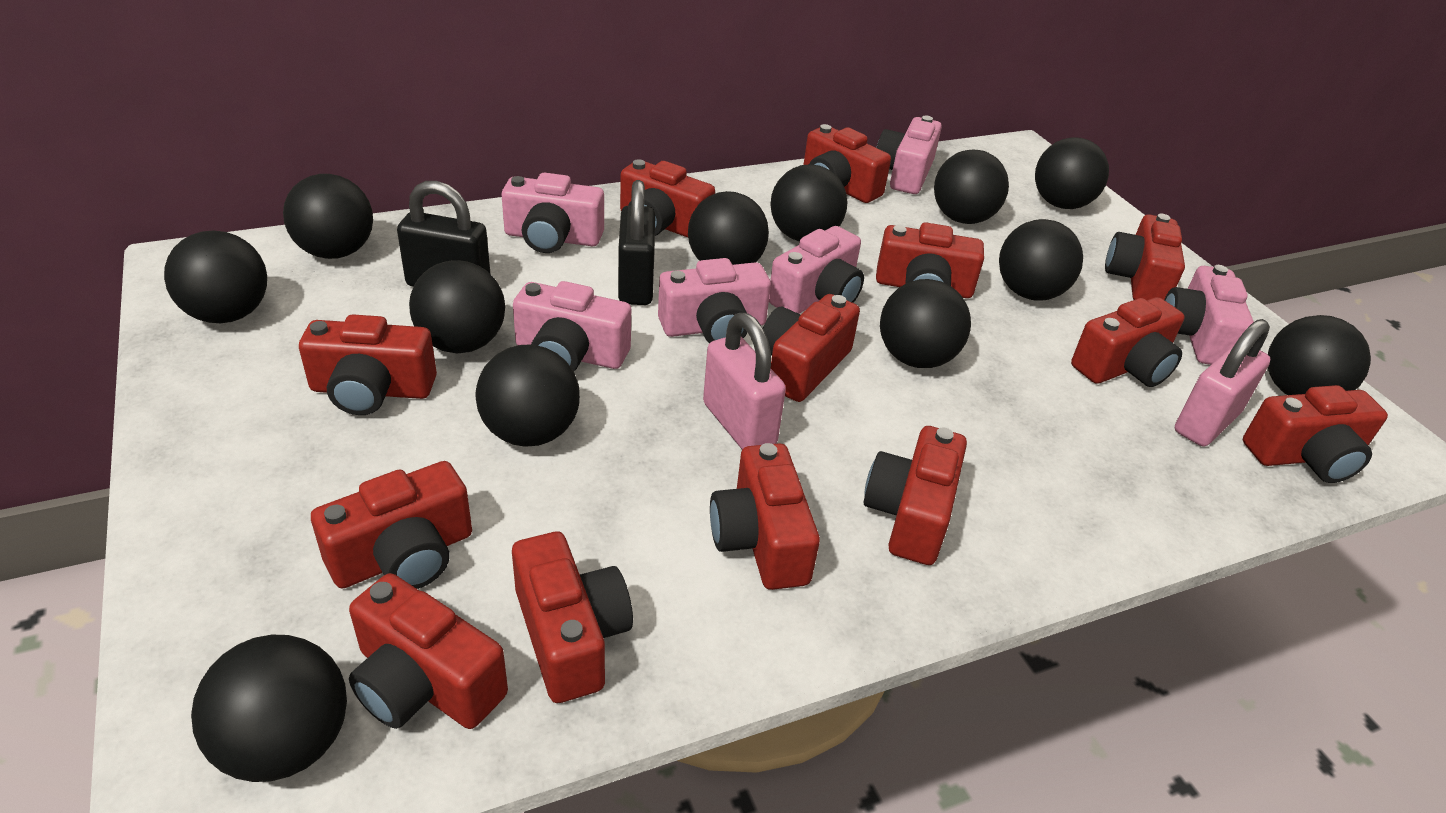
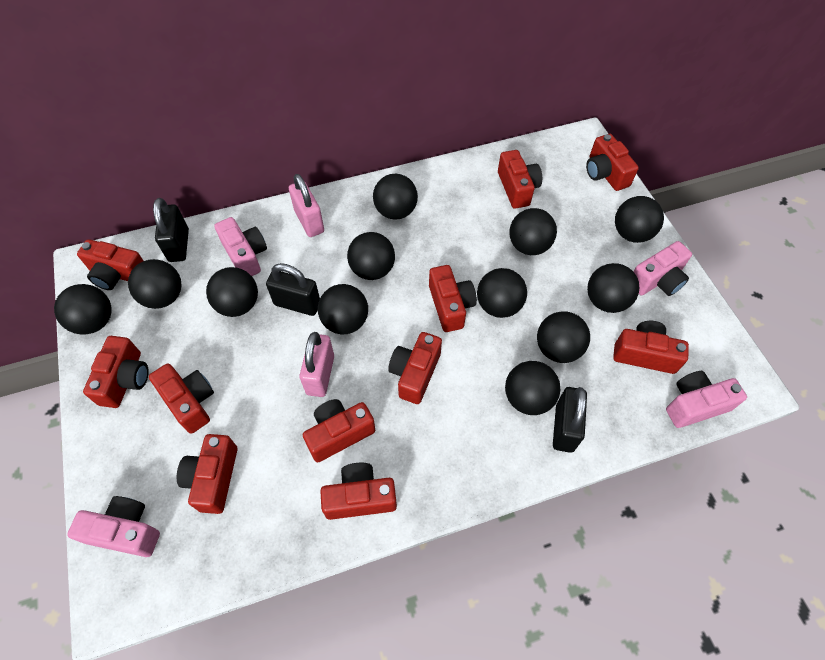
black padlock: 2 -> 3
pink camera: 6 -> 4
red camera: 13 -> 11

